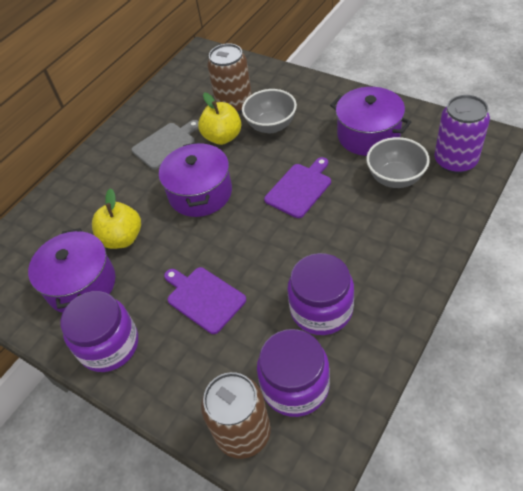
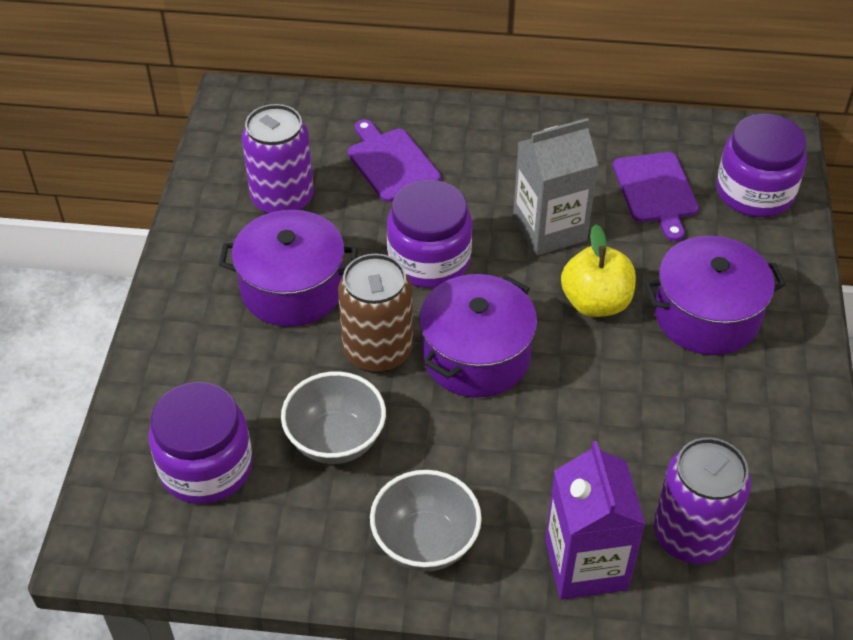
brown can: 2 -> 1
grey carton: 0 -> 1
grey cutting board: 1 -> 0
purple can: 1 -> 2
purple carton: 0 -> 1
yellow apple: 2 -> 1

